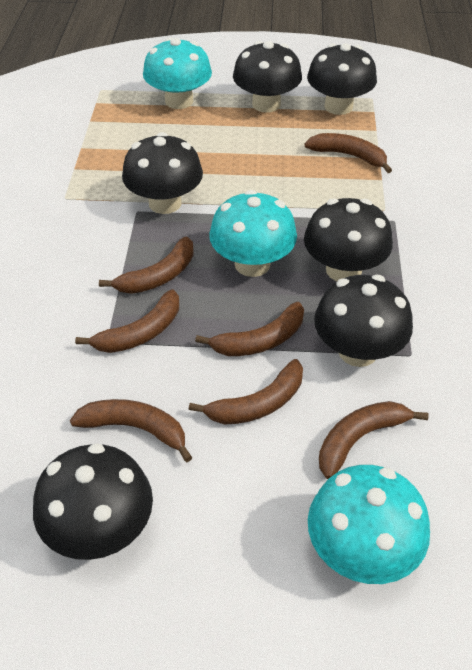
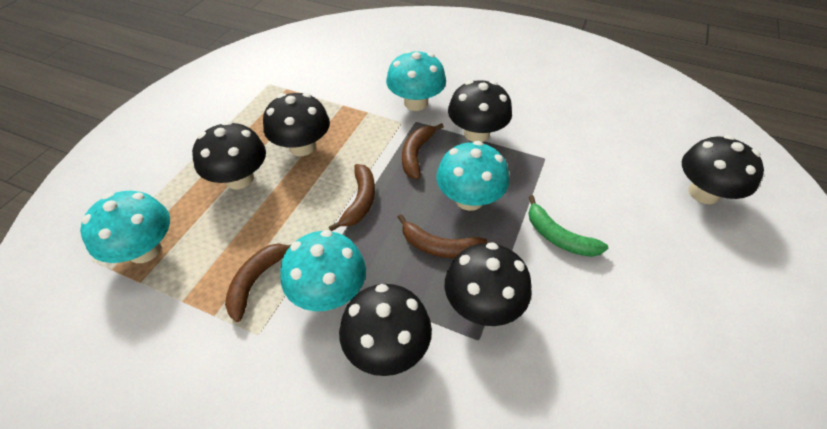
brown banana: 7 -> 4
green banana: 0 -> 1
turquoise mushroom: 3 -> 4

